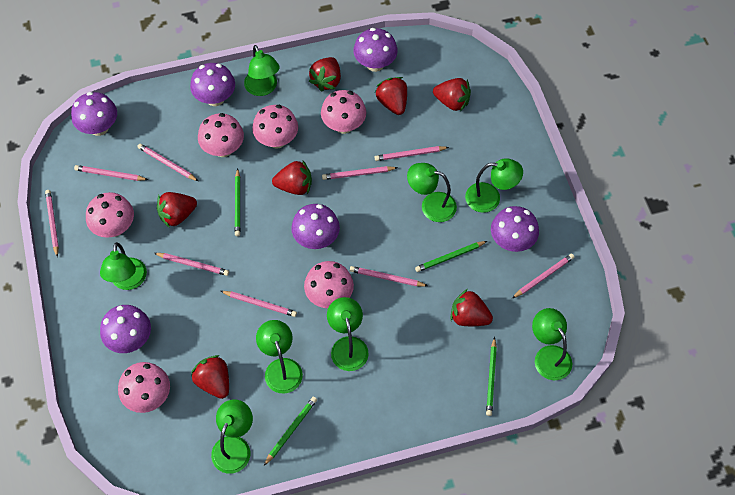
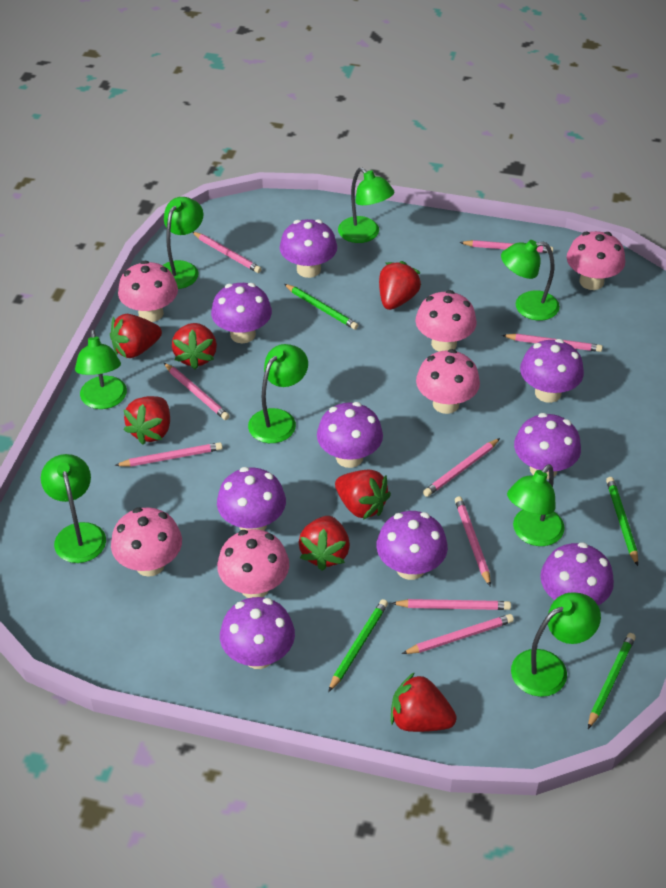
purple mushroom: 6 -> 9

